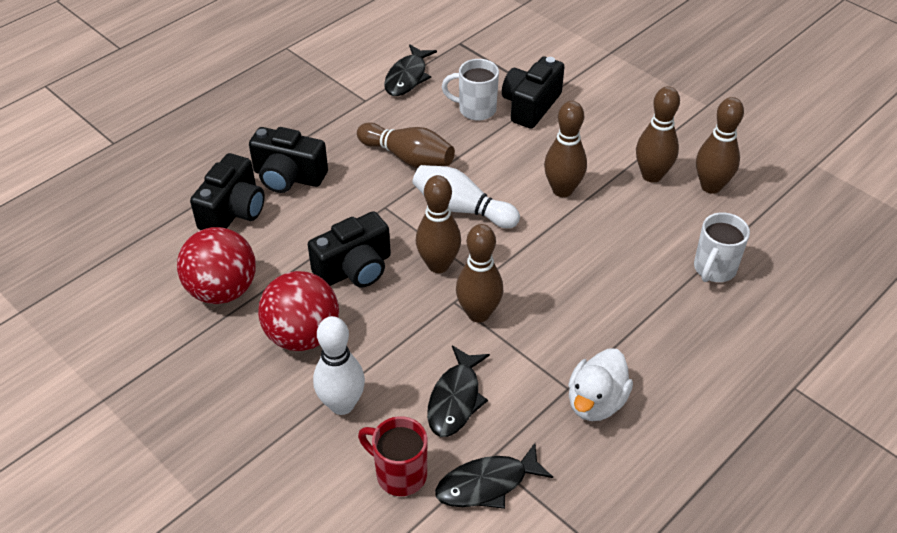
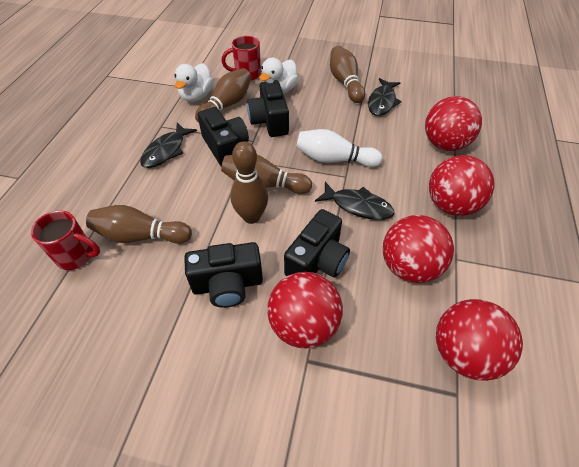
brown bowling pin: 6 -> 5
red ball: 2 -> 5
red mug: 1 -> 2
white bowling pin: 2 -> 1
white duck: 1 -> 2
white mug: 2 -> 0

